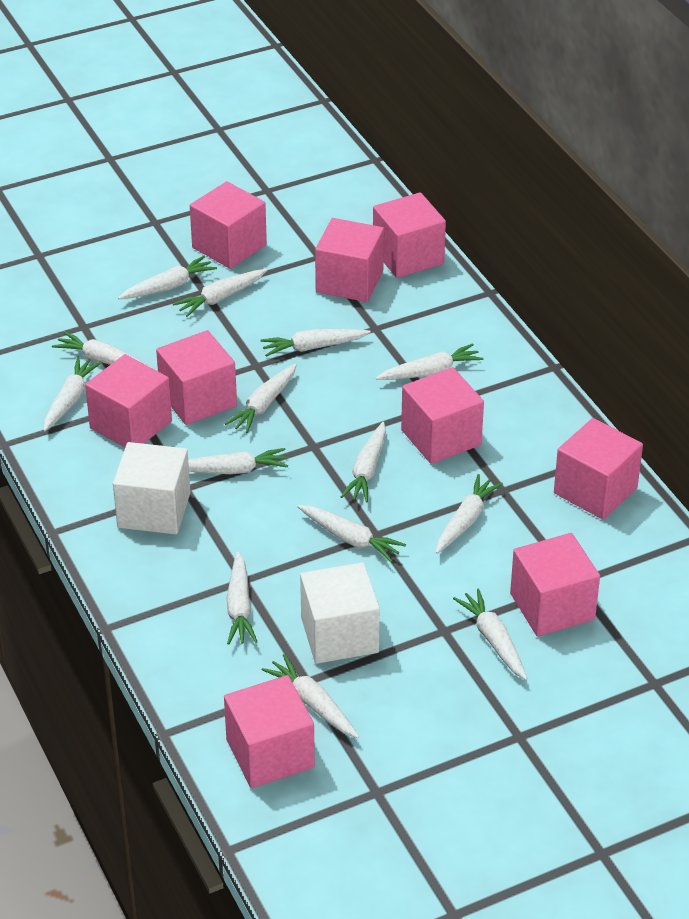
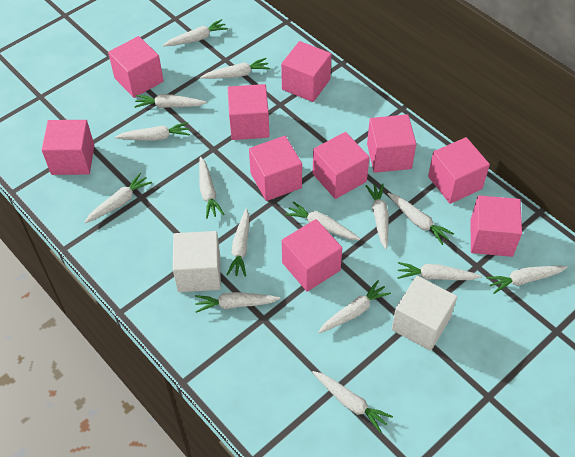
pink cube: 9 -> 10
white carrot: 14 -> 15

